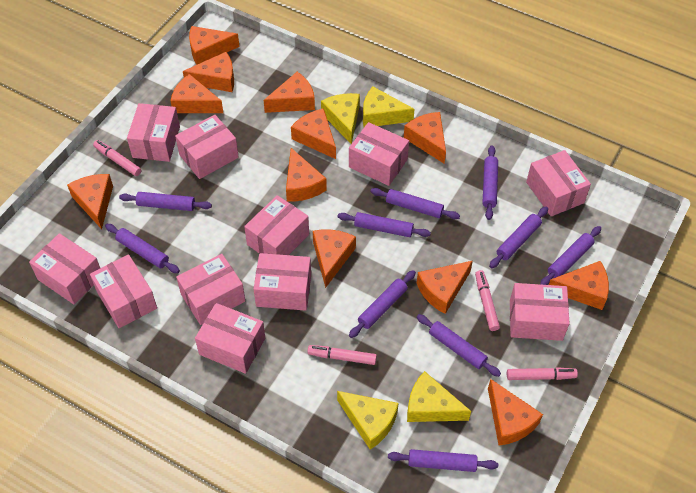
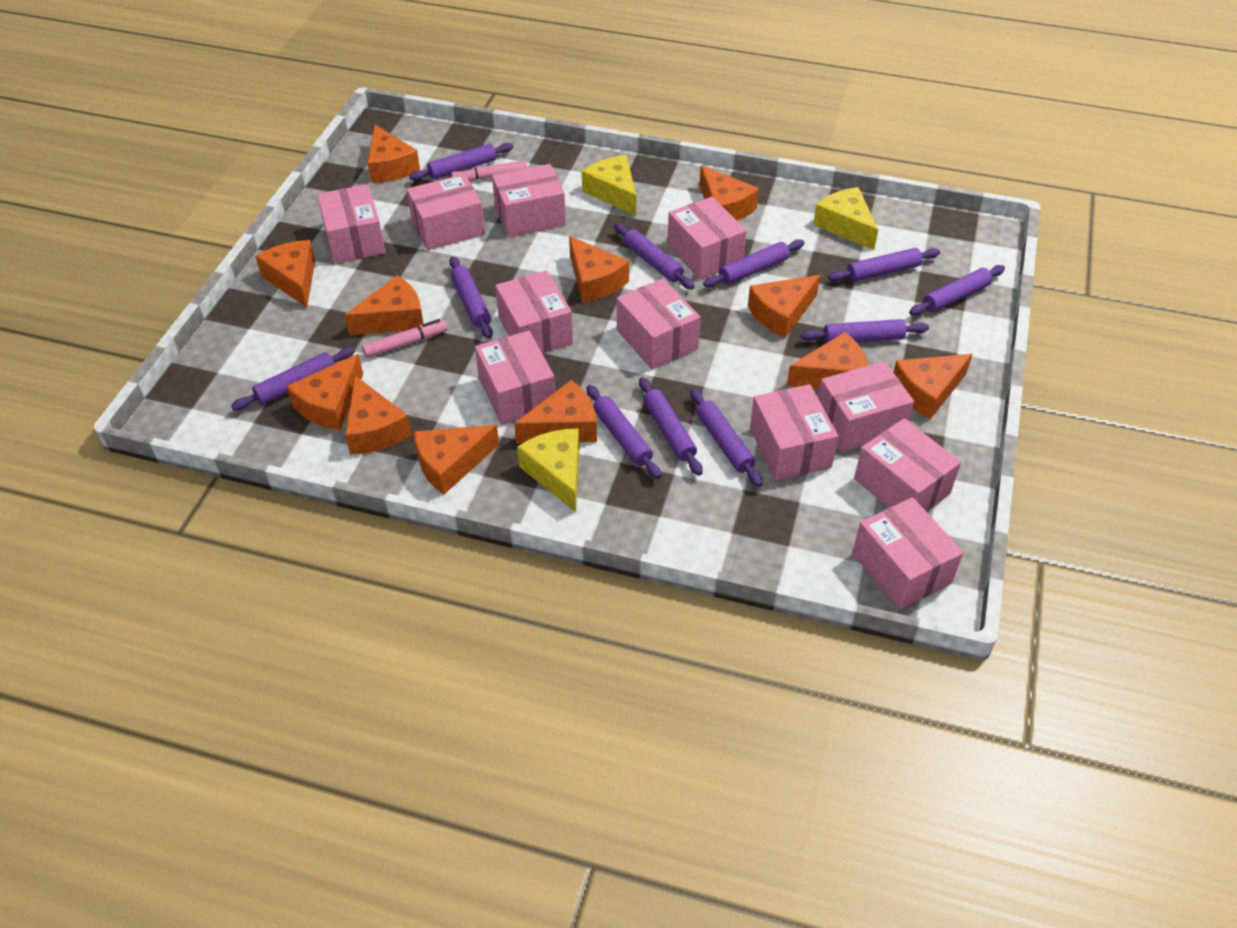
pink marker: 4 -> 2
purple rolling pin: 10 -> 11
yellow cheese: 4 -> 3

